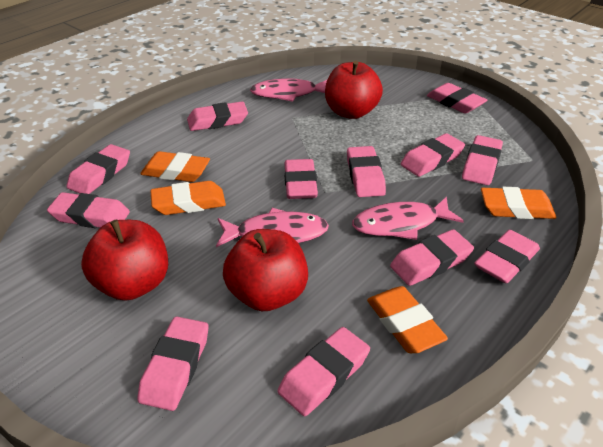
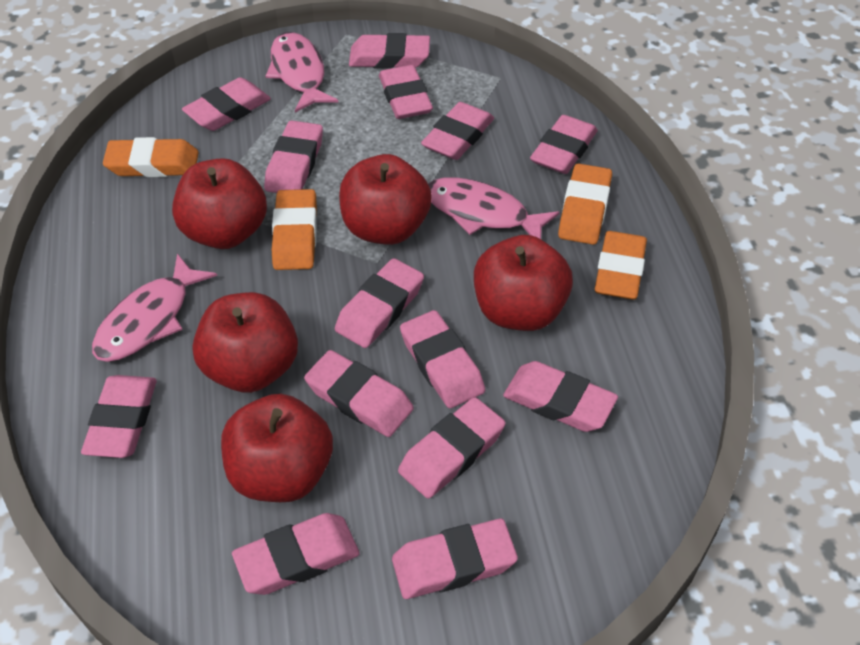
pink eraser: 12 -> 14
red apple: 3 -> 5

